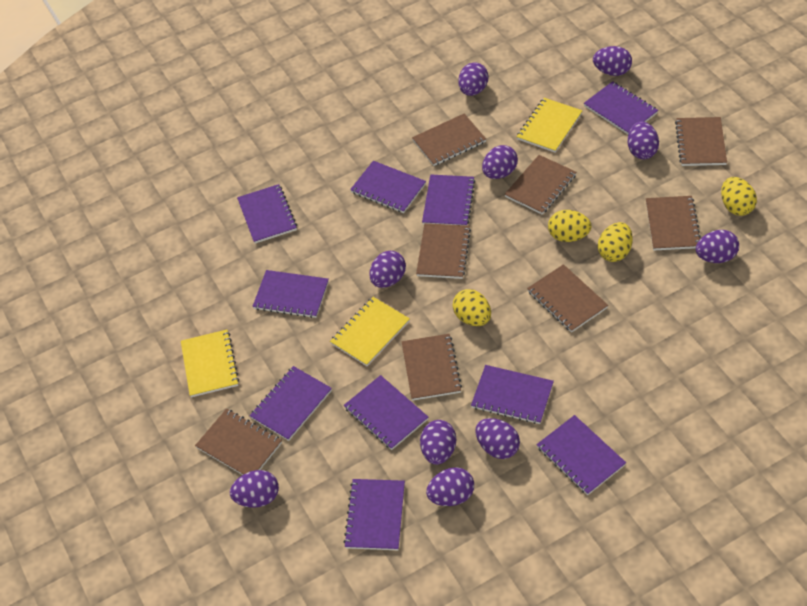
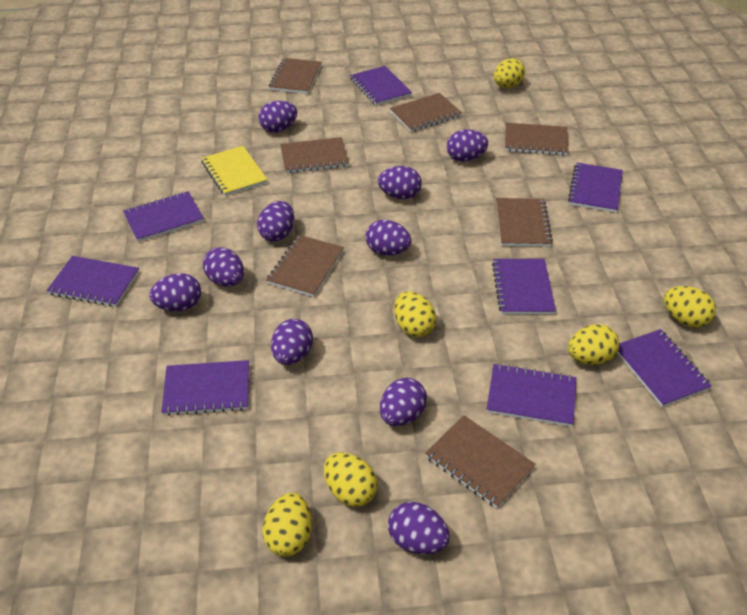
brown notebook: 8 -> 7
purple notebook: 10 -> 8
yellow egg: 4 -> 6
yellow notebook: 3 -> 1

